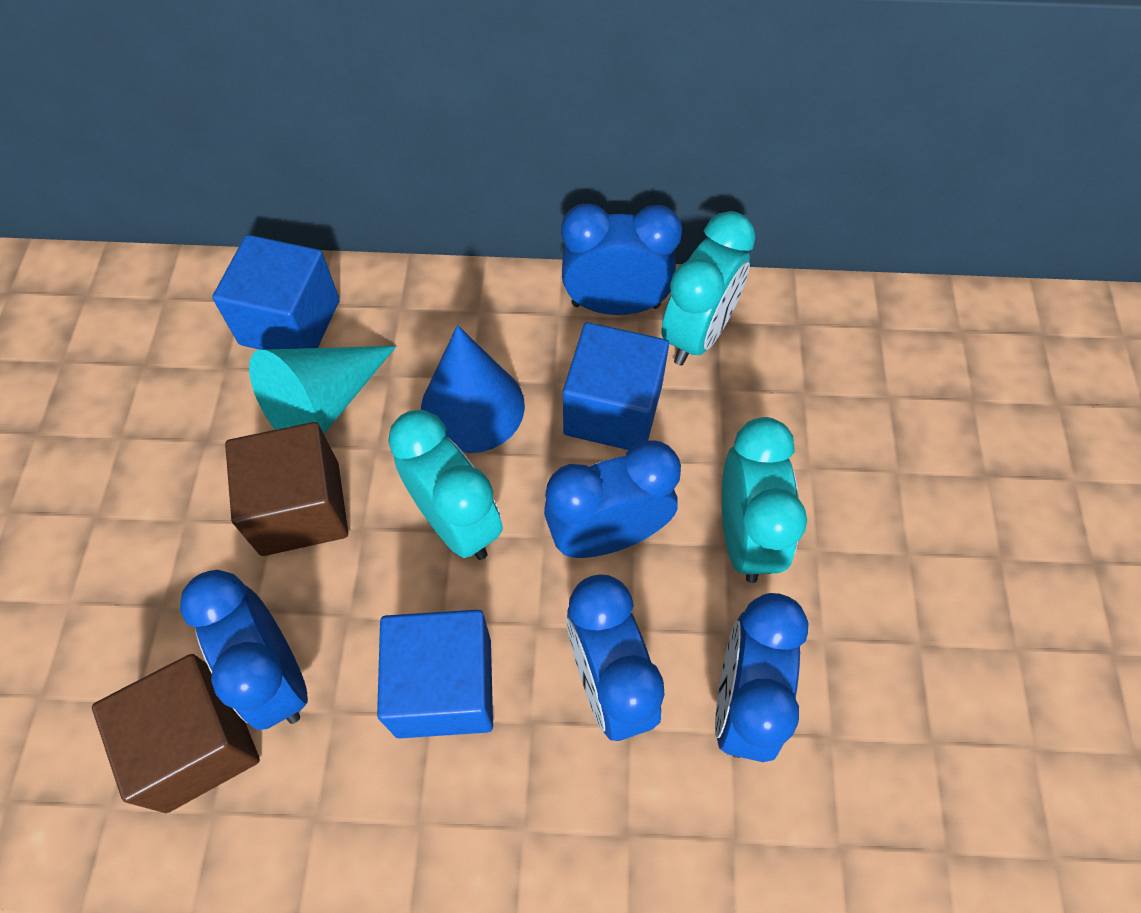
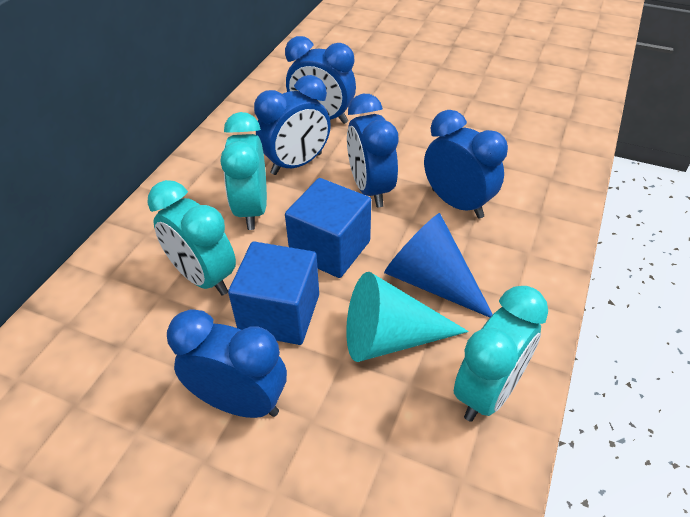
blue cube: 3 -> 2
brown cube: 2 -> 0

